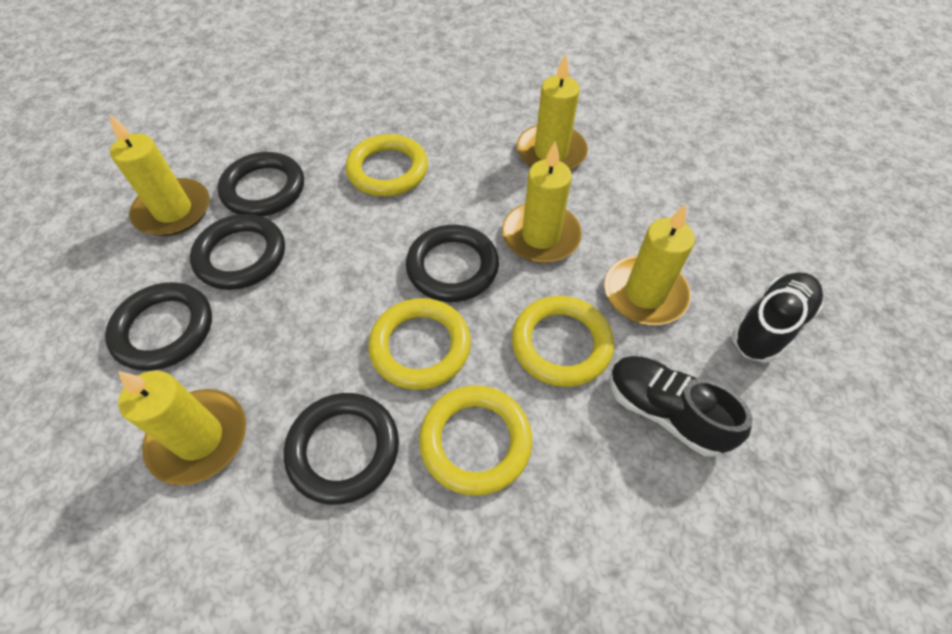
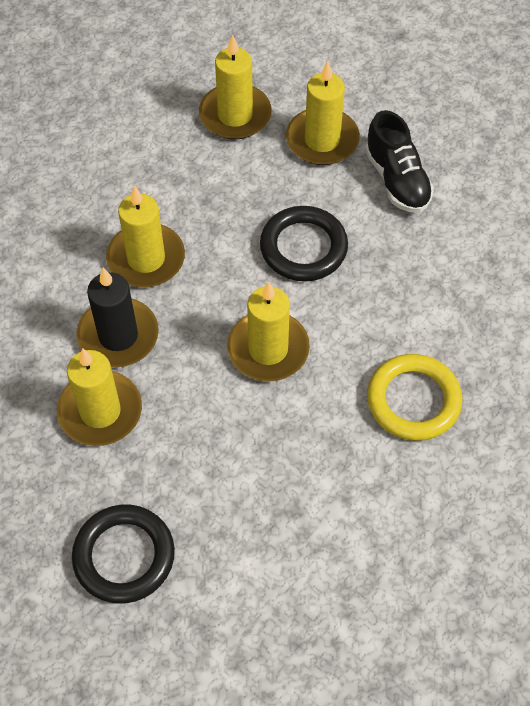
black candle: 0 -> 1
black ring: 5 -> 2
black shoe: 2 -> 1
yellow ring: 4 -> 1

